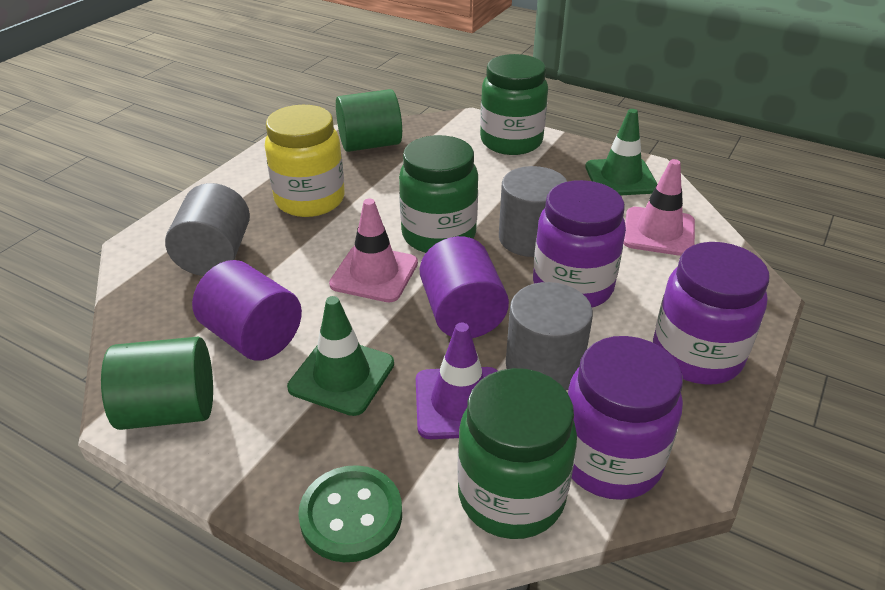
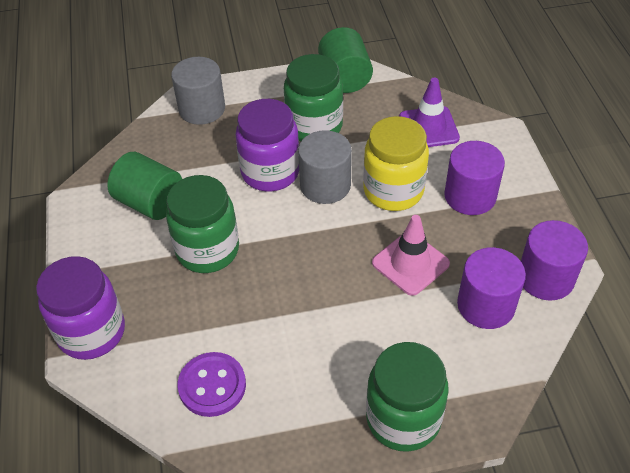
green button: 1 -> 0
green traffic cone: 2 -> 0
grey cylinder: 3 -> 2
pink traffic cone: 2 -> 1
purple button: 0 -> 1
purple cylinder: 2 -> 3
purple jar: 3 -> 2

